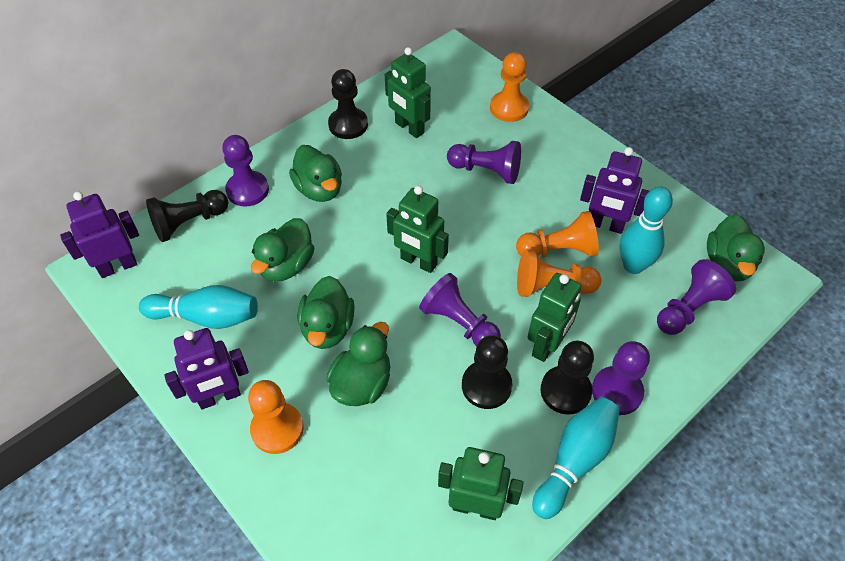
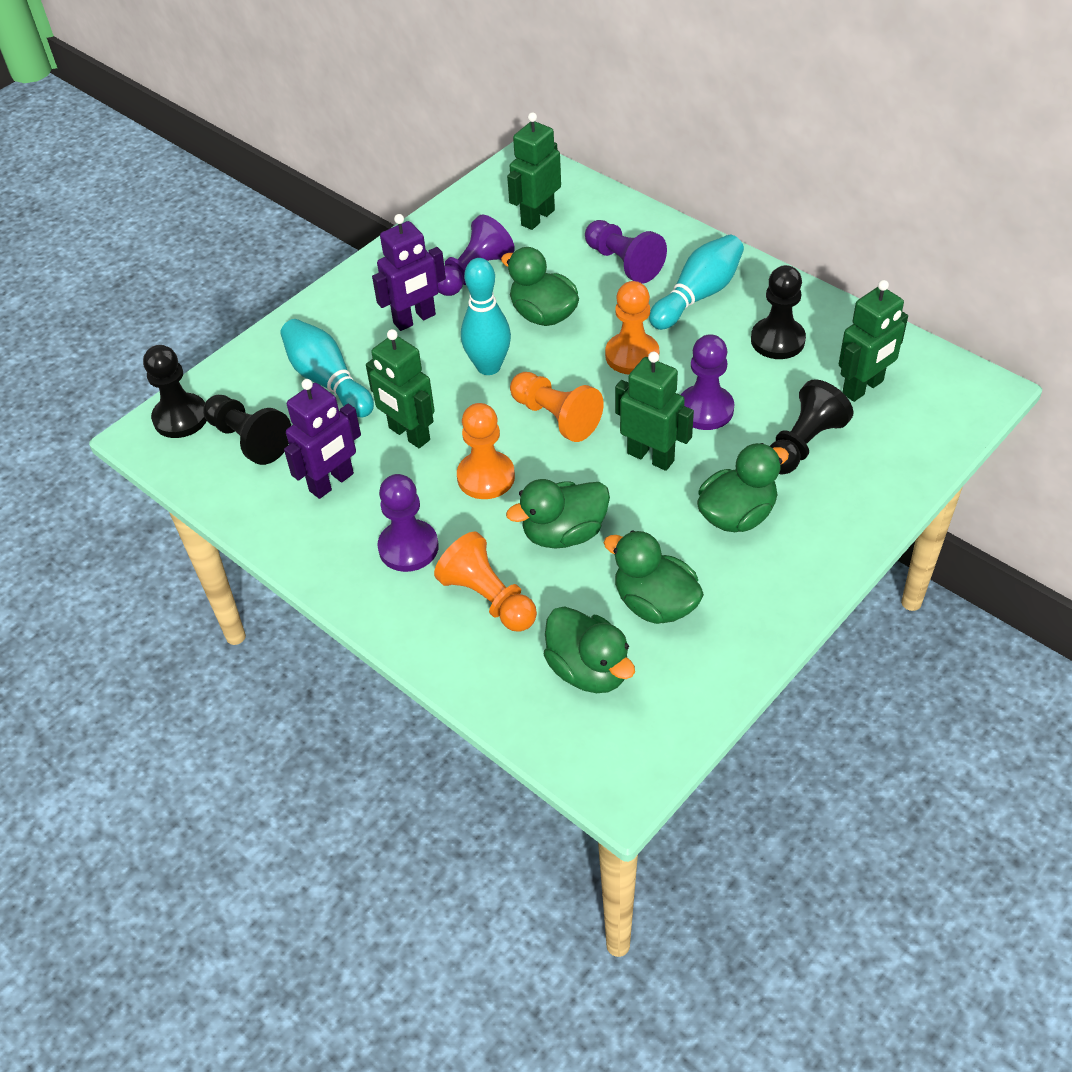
purple pawn: 5 -> 4
purple robot: 3 -> 2

